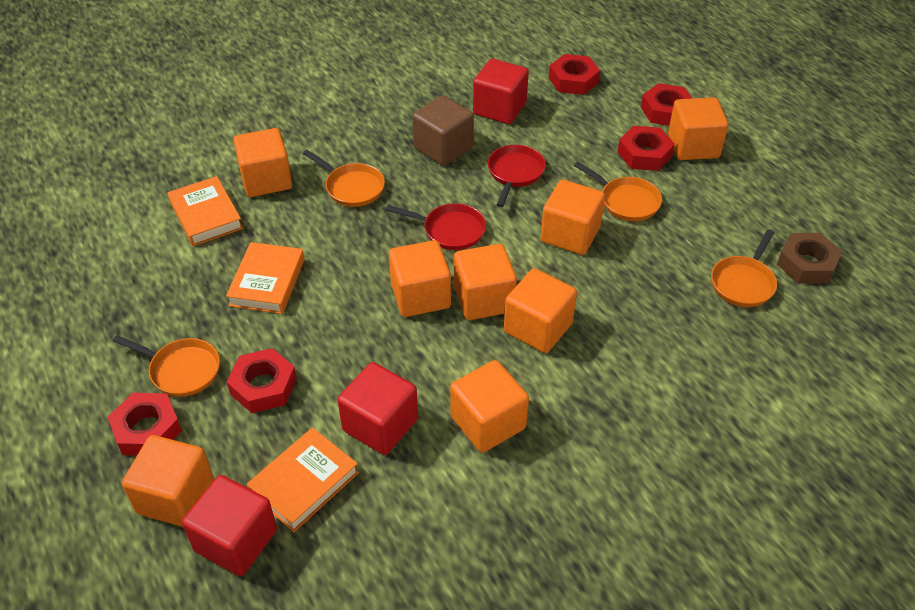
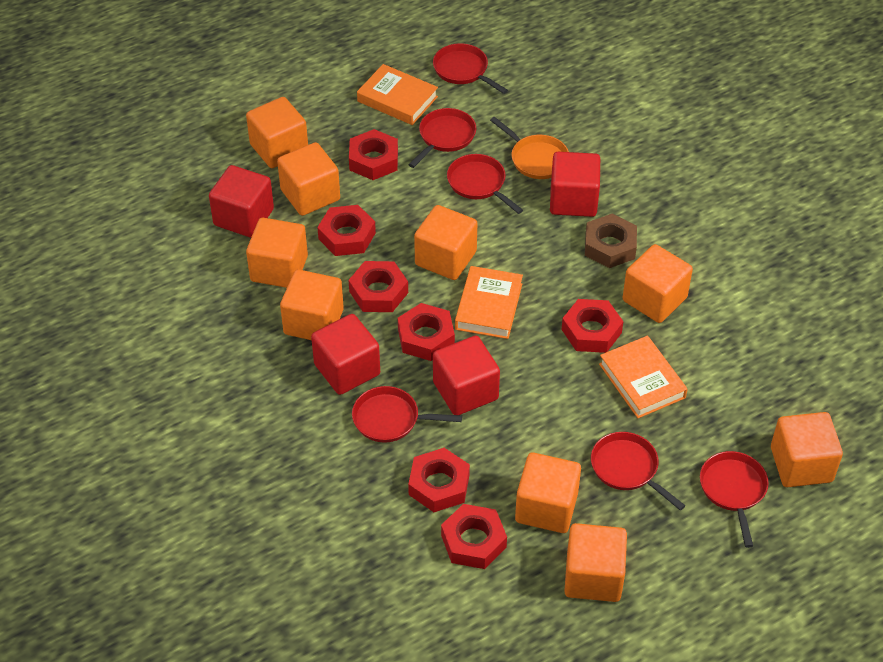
brown cube: 1 -> 0
orange cube: 8 -> 9
orange pan: 4 -> 1
red cube: 3 -> 4
red nut: 5 -> 7
red pan: 2 -> 6

